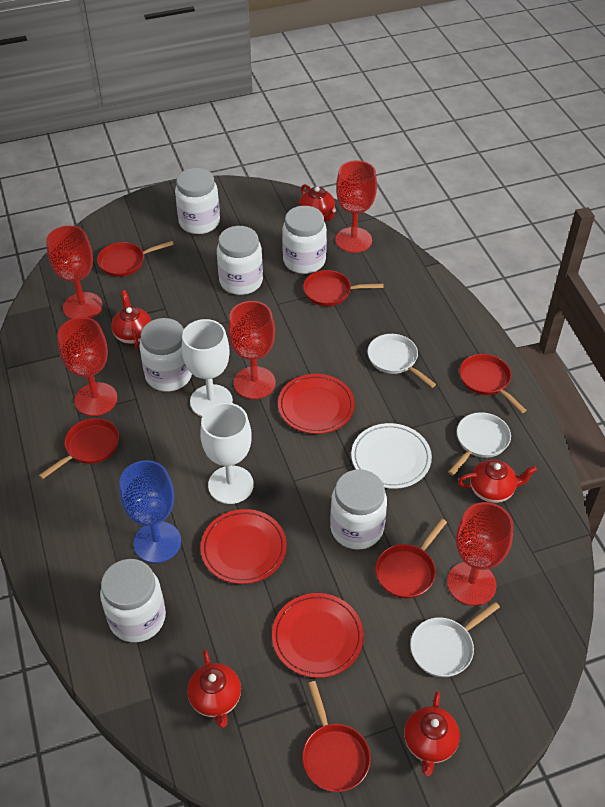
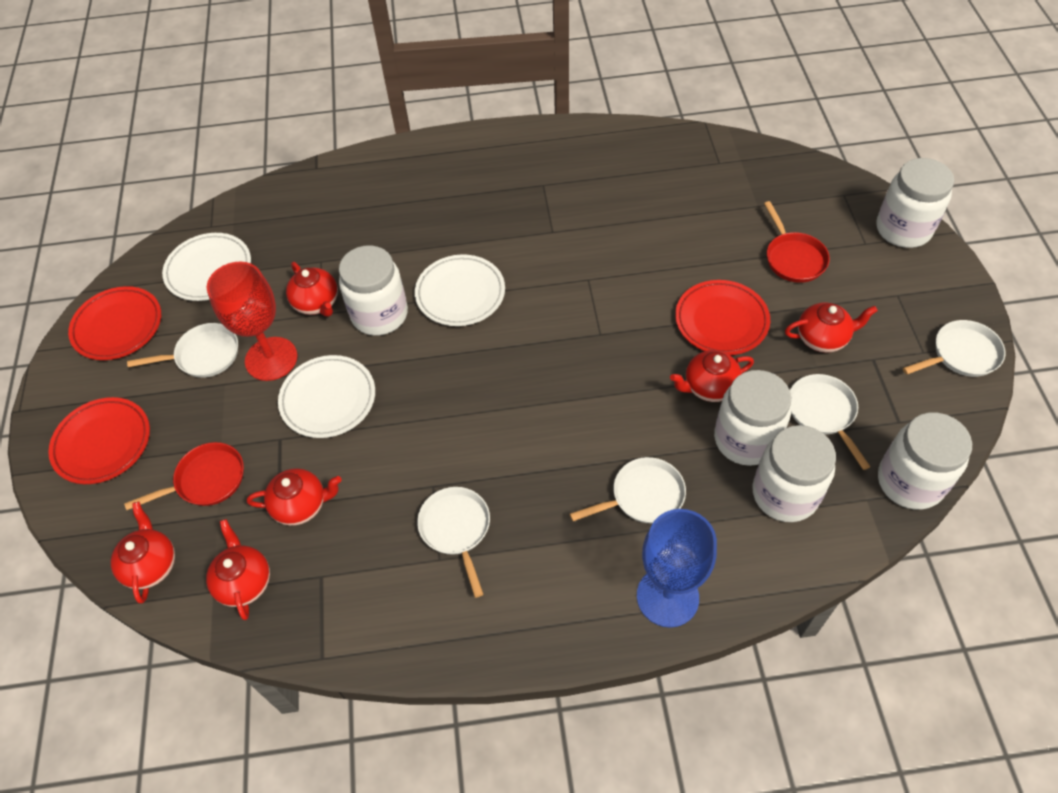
red goblet: 5 -> 1
red pan: 6 -> 2
red teapot: 5 -> 6
white goblet: 2 -> 0
white jar: 6 -> 5
white pan: 3 -> 5
white plate: 1 -> 3

